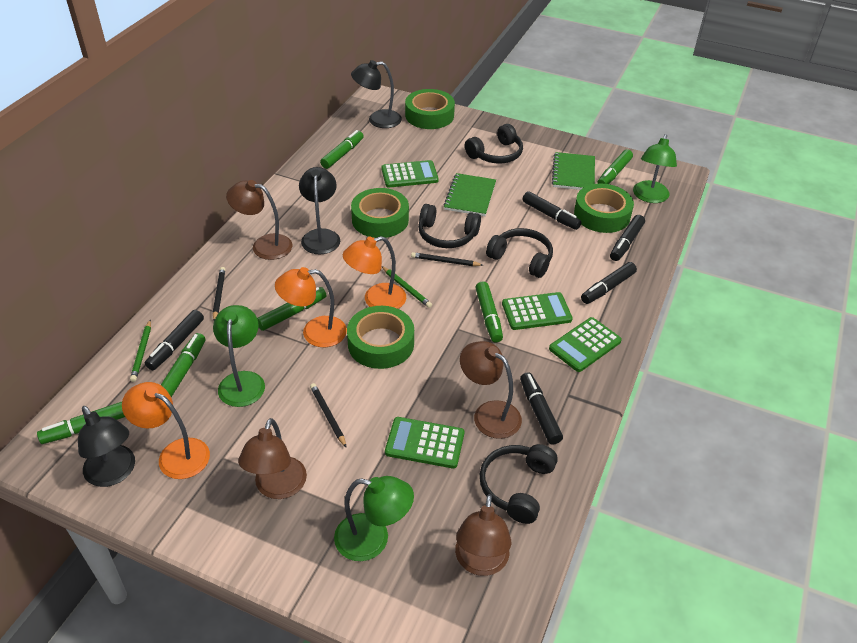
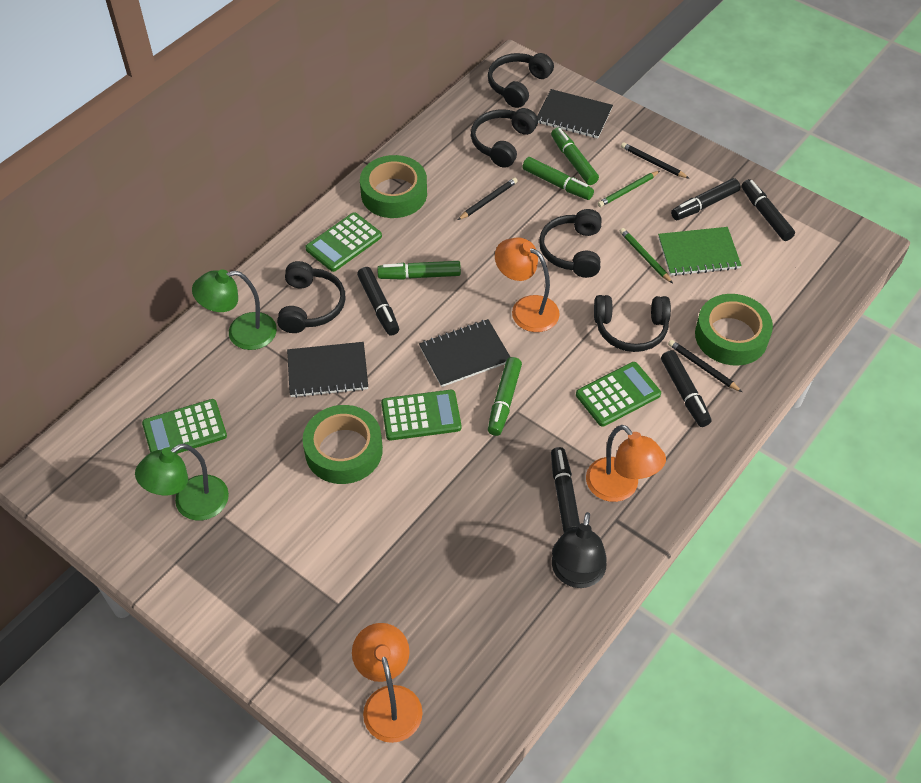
black headphones: 4 -> 5
black lamp: 3 -> 1
black notebook: 0 -> 3
brown lamp: 4 -> 0
green lamp: 3 -> 2
green marker: 6 -> 4
green notebook: 2 -> 1
green tape: 4 -> 3

